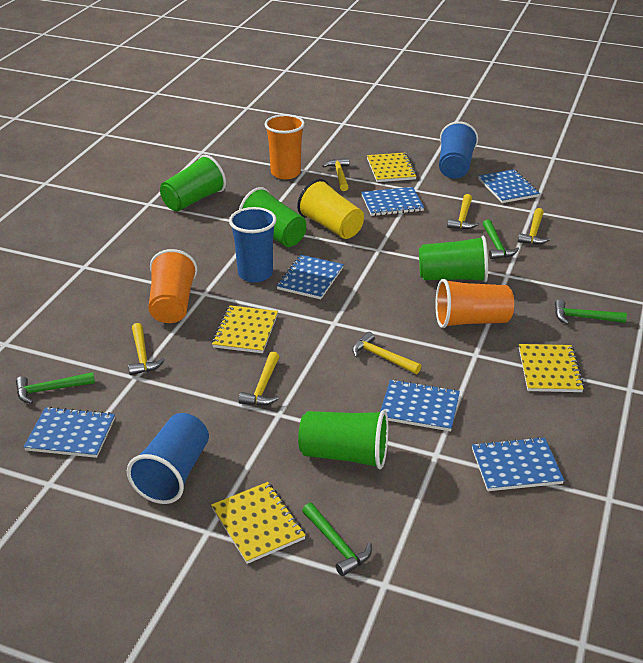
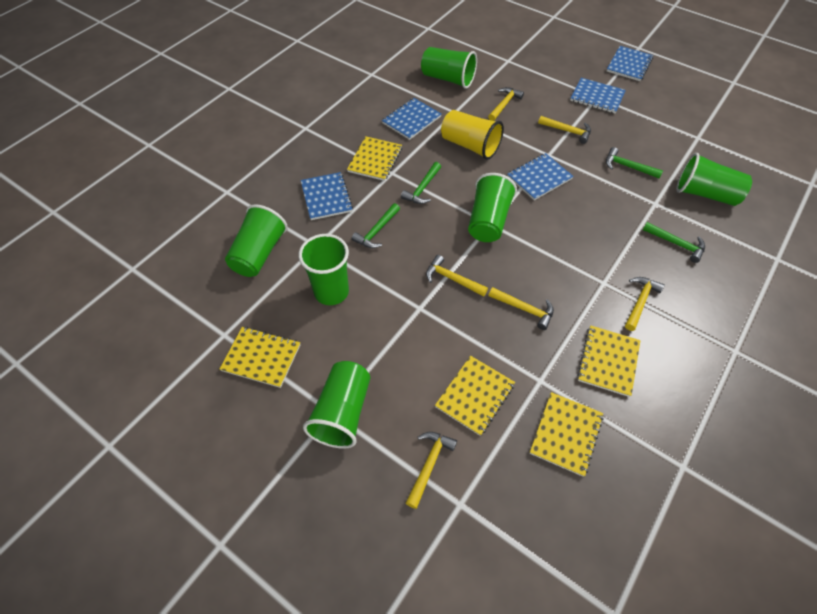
blue cup: 3 -> 0
blue notebook: 6 -> 5
green cup: 4 -> 6
orange cup: 3 -> 0
yellow notebook: 4 -> 5

